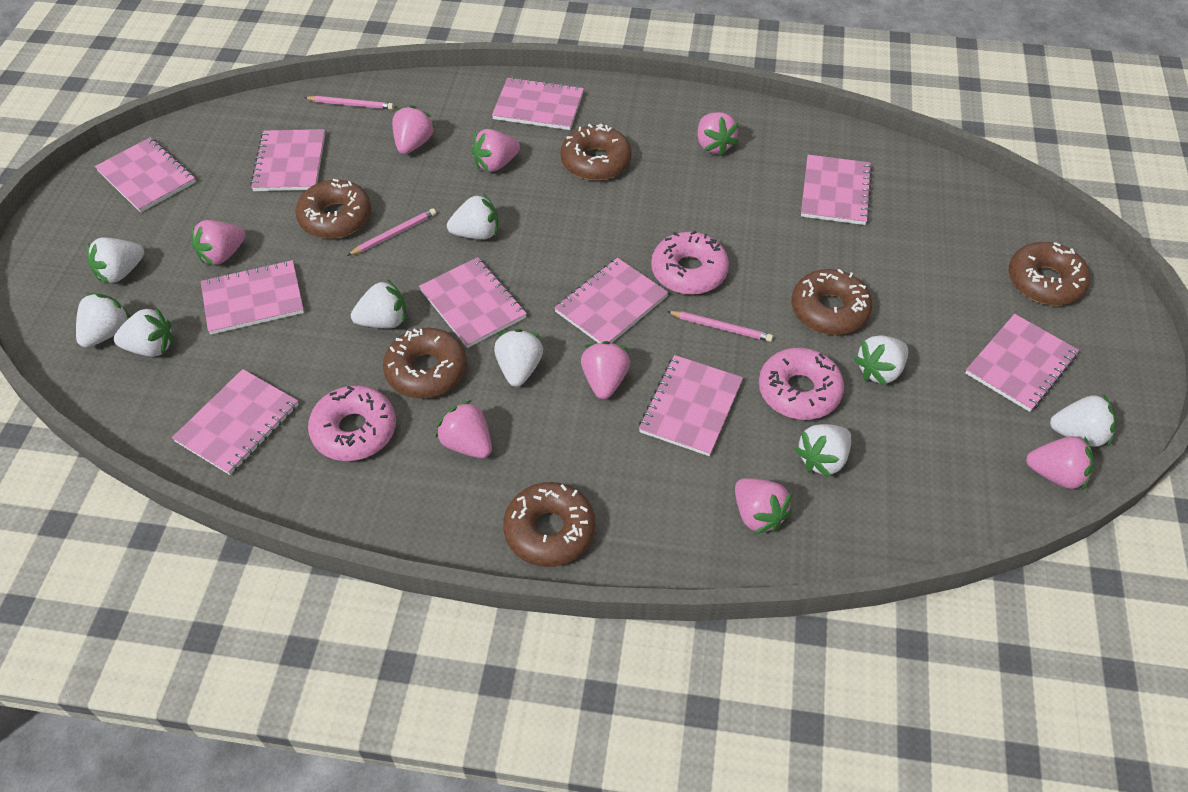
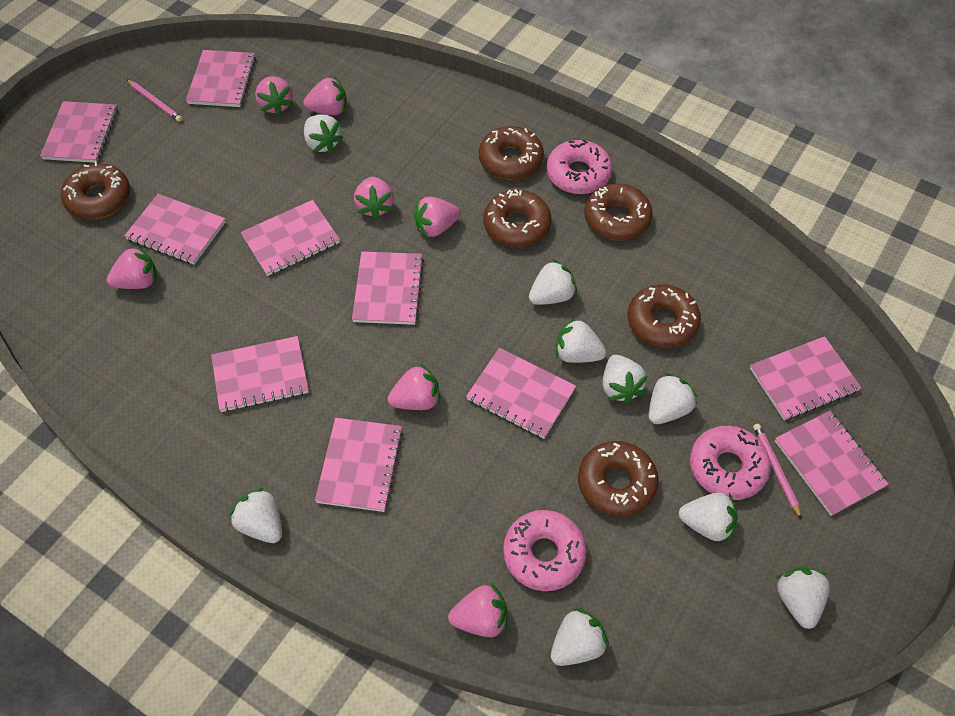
pink pencil: 3 -> 2
pink strawberry: 8 -> 7

